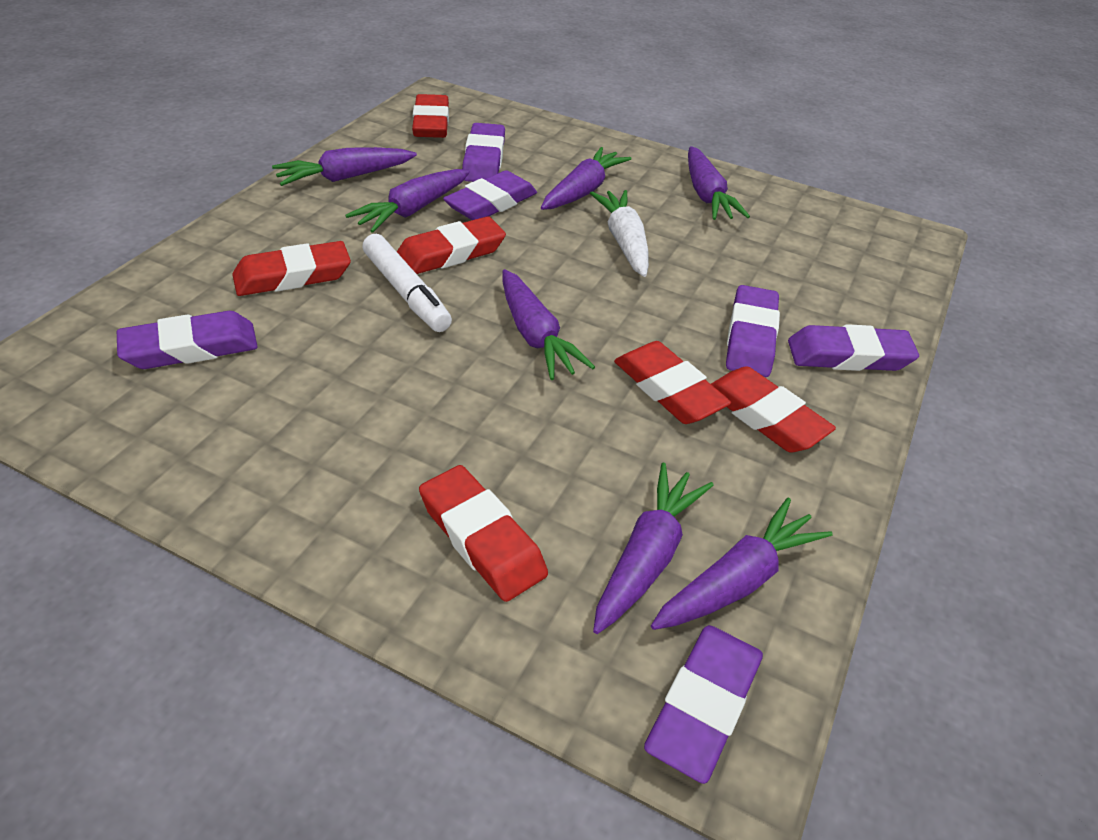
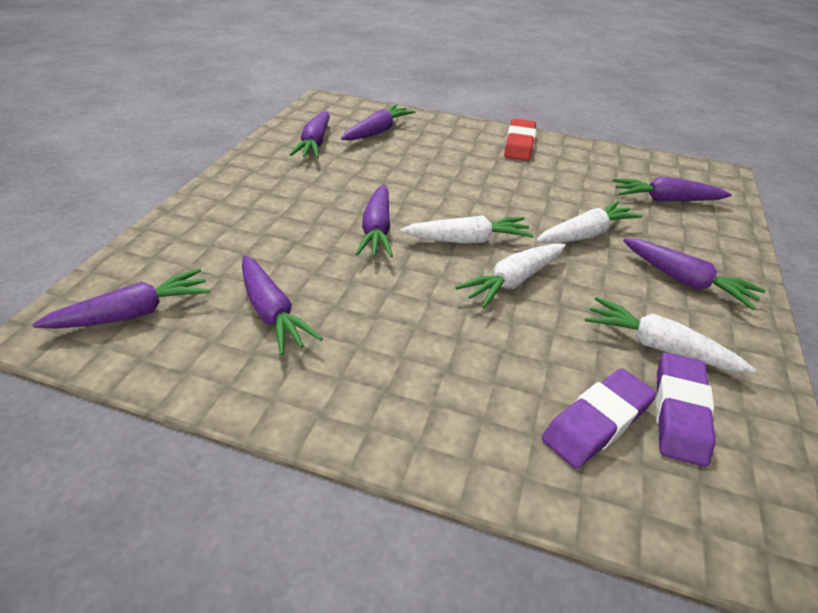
purple eraser: 6 -> 2
red eraser: 6 -> 1
white carrot: 1 -> 4
white marker: 1 -> 0

